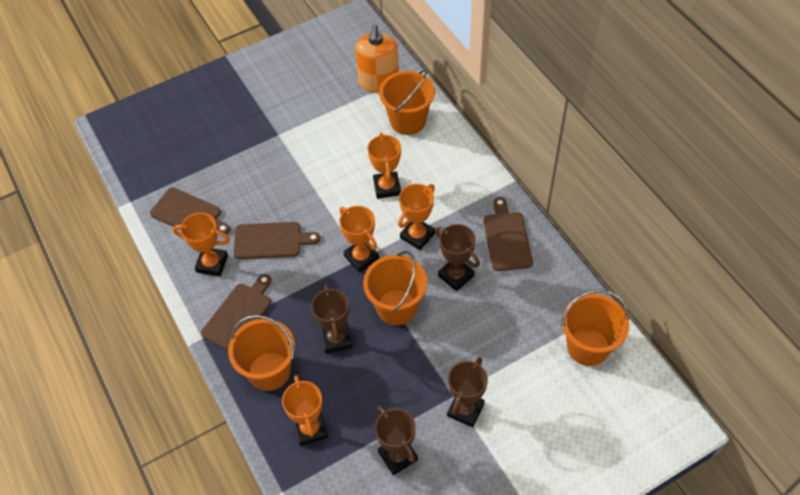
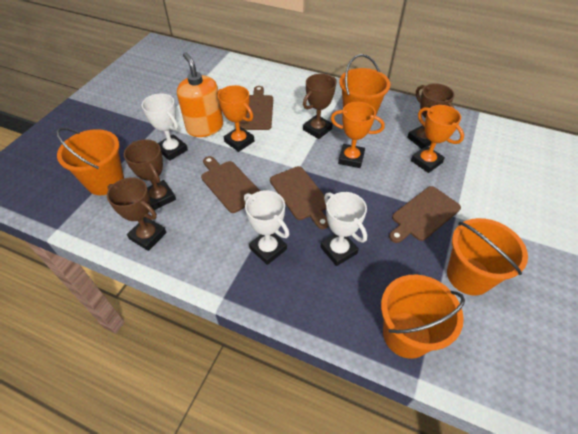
orange trophy: 5 -> 3
white trophy: 0 -> 3

